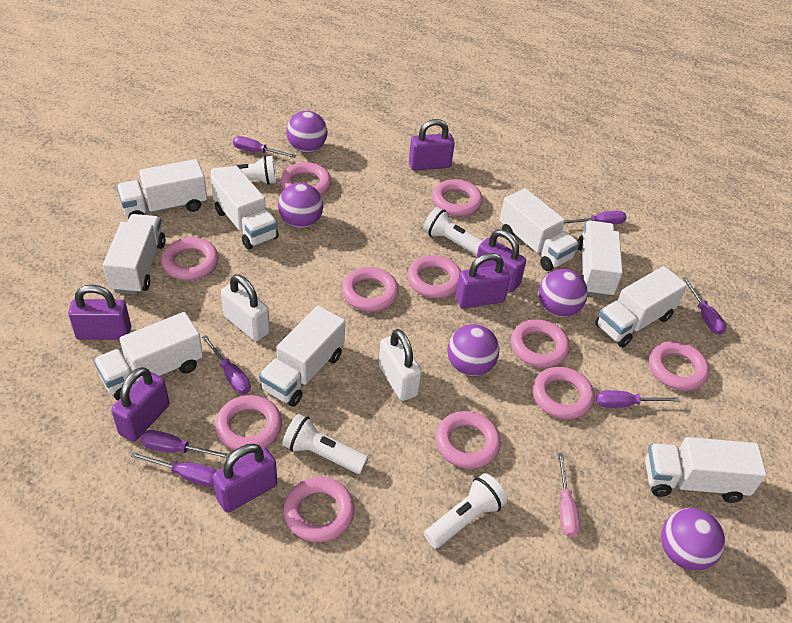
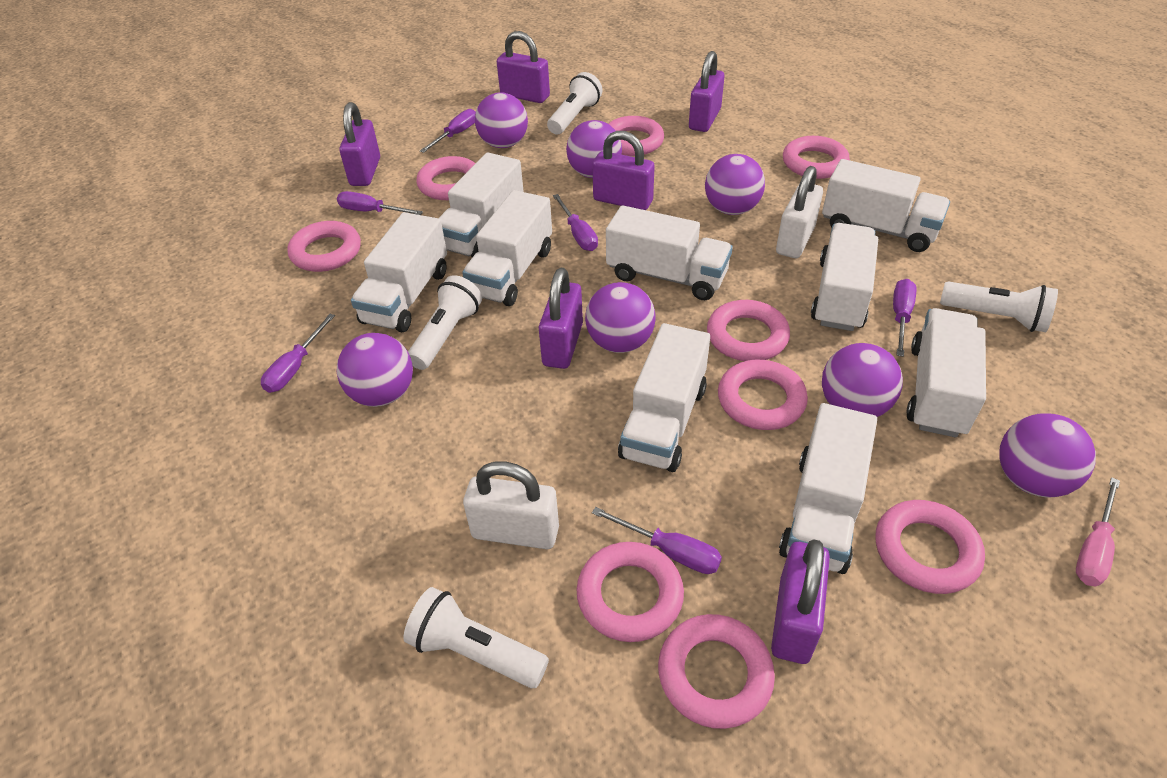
pink ring: 11 -> 9
purple ball: 5 -> 7
purple screwdriver: 7 -> 6

